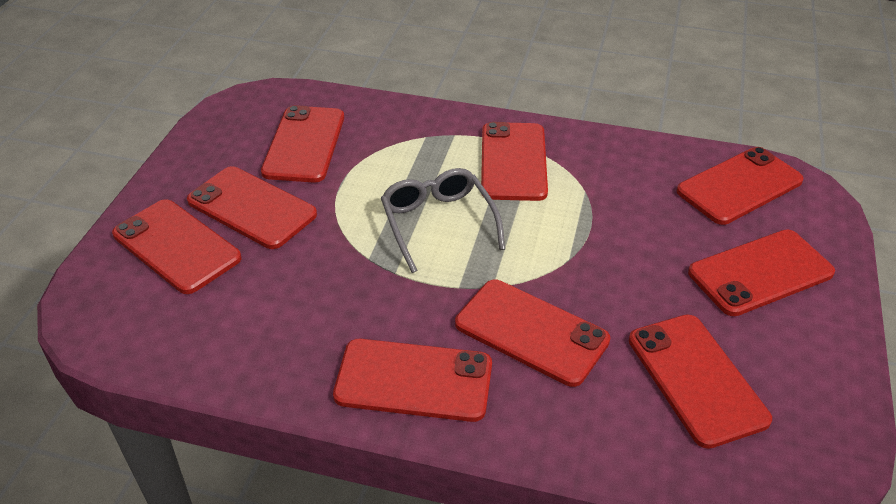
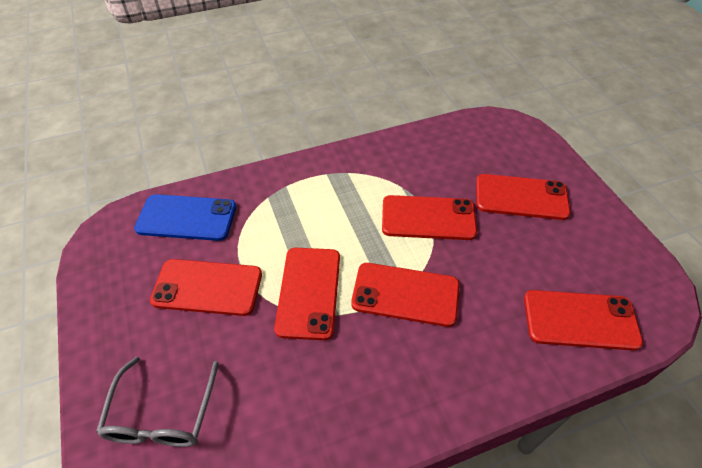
blue phone: 0 -> 1
red phone: 9 -> 6

